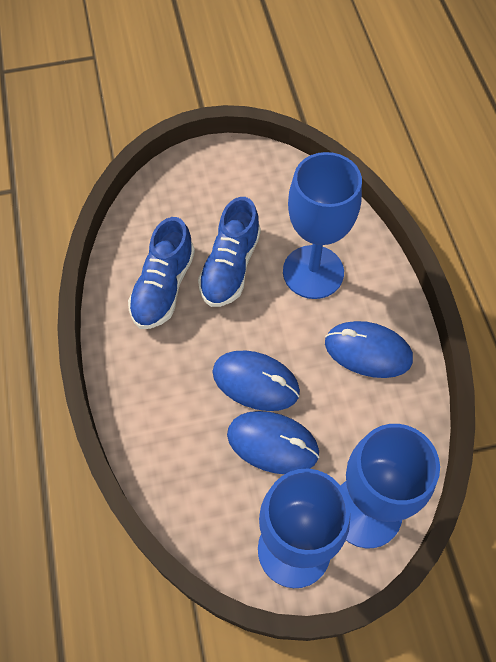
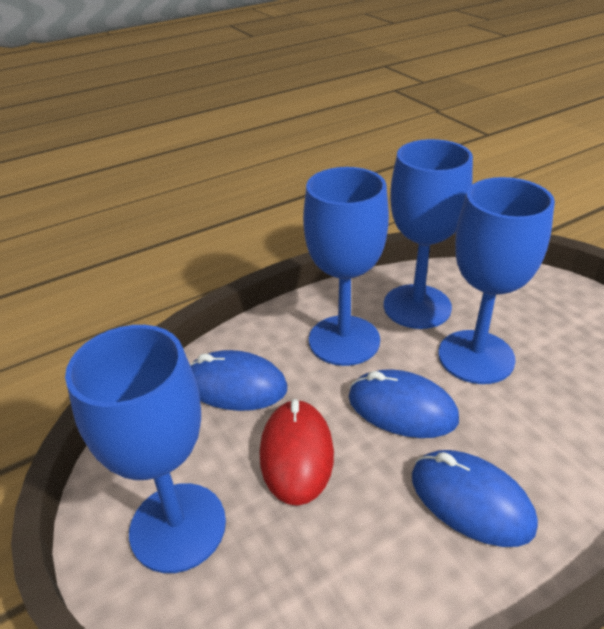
blue goblet: 3 -> 4
blue shoe: 2 -> 0
red mouse: 0 -> 1

